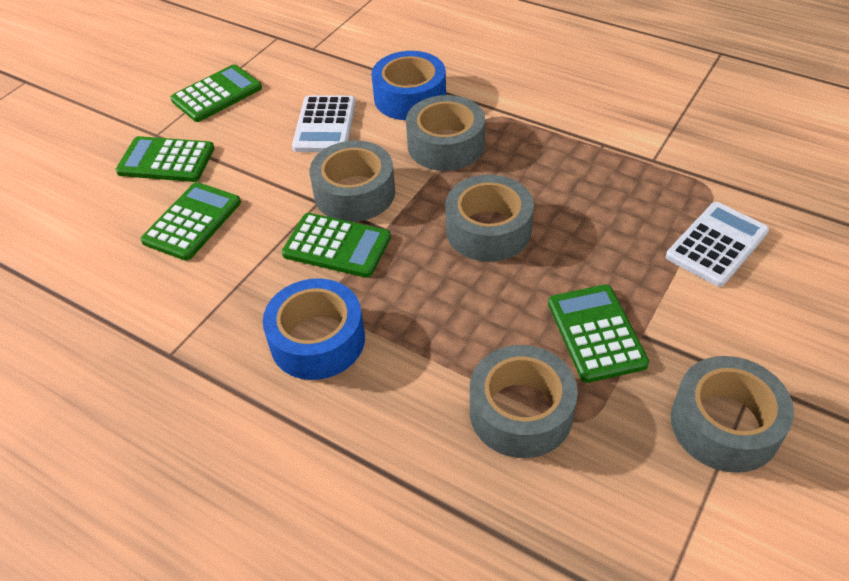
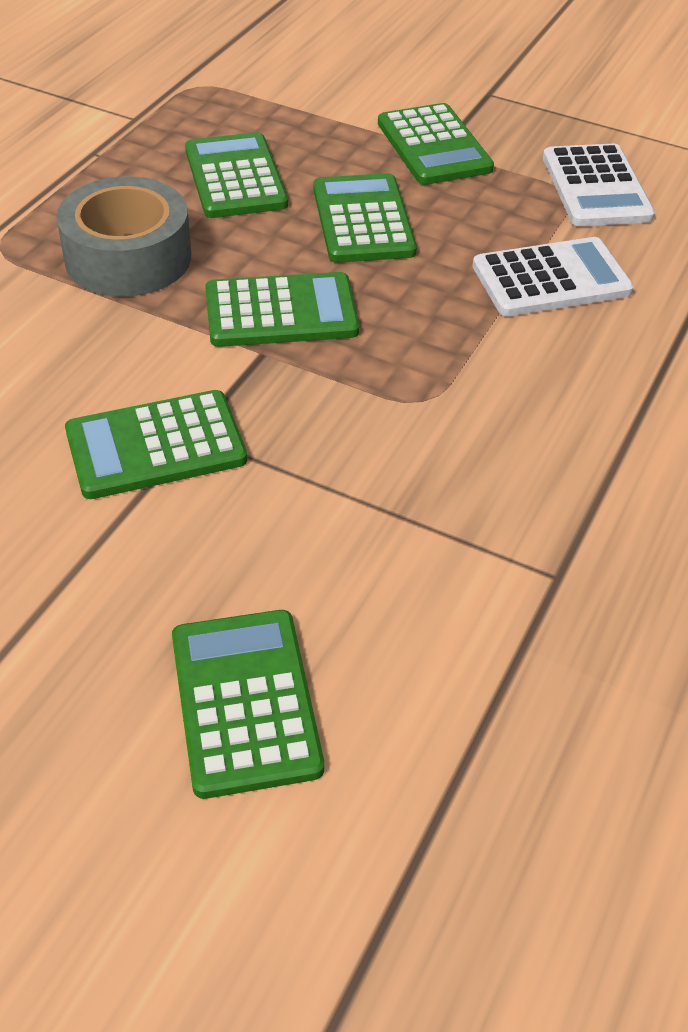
blue tape: 2 -> 0
green calculator: 5 -> 6
grey tape: 5 -> 1

